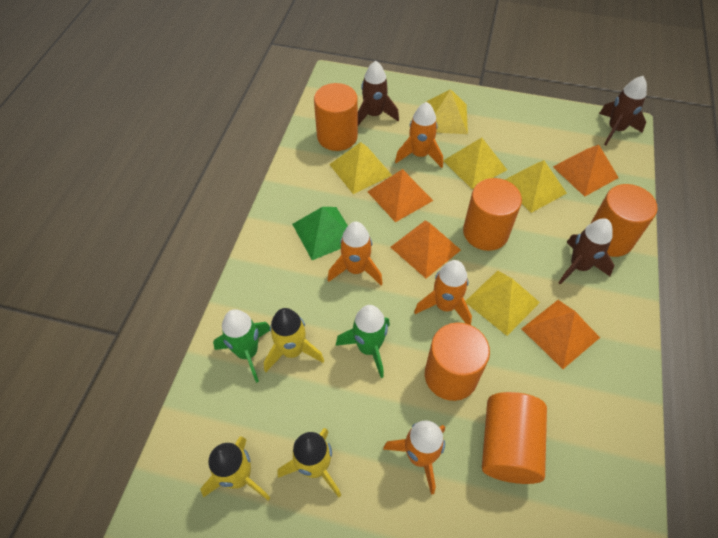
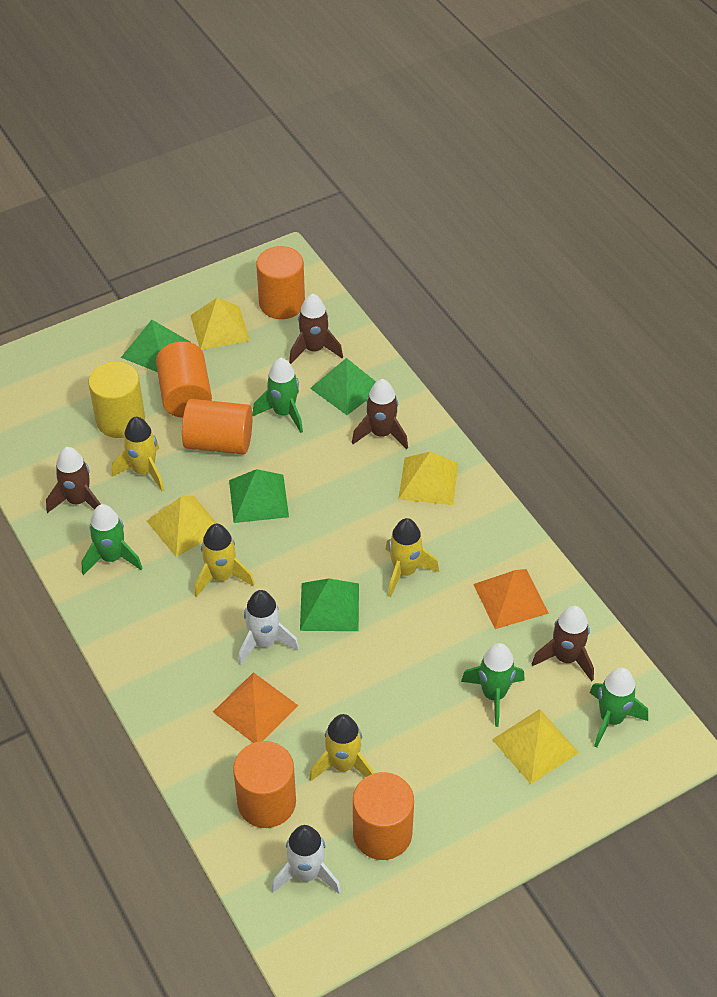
brown rocket: 3 -> 4
green pyramid: 1 -> 4
green rocket: 2 -> 4
orange pyramid: 4 -> 2
orange rocket: 4 -> 0
white rocket: 0 -> 2
yellow cylinder: 0 -> 1
yellow pyramid: 5 -> 4
yellow rocket: 3 -> 4

